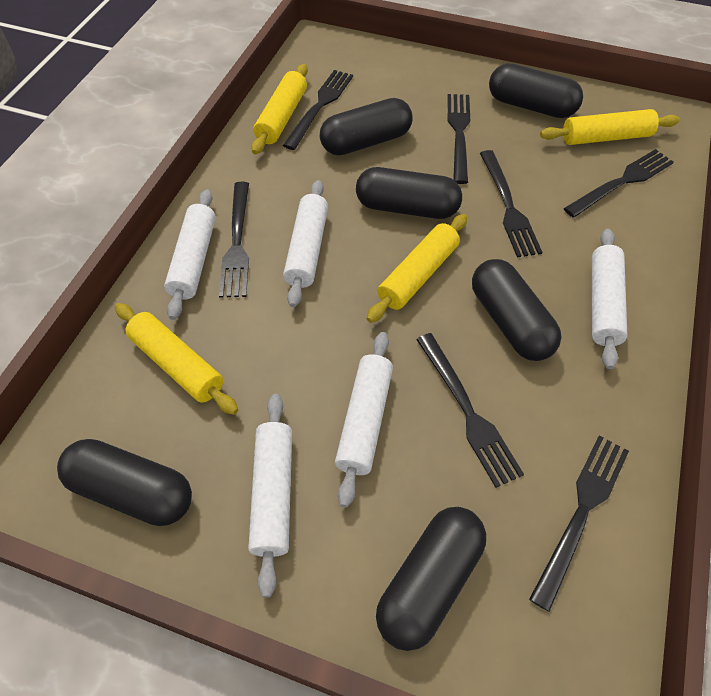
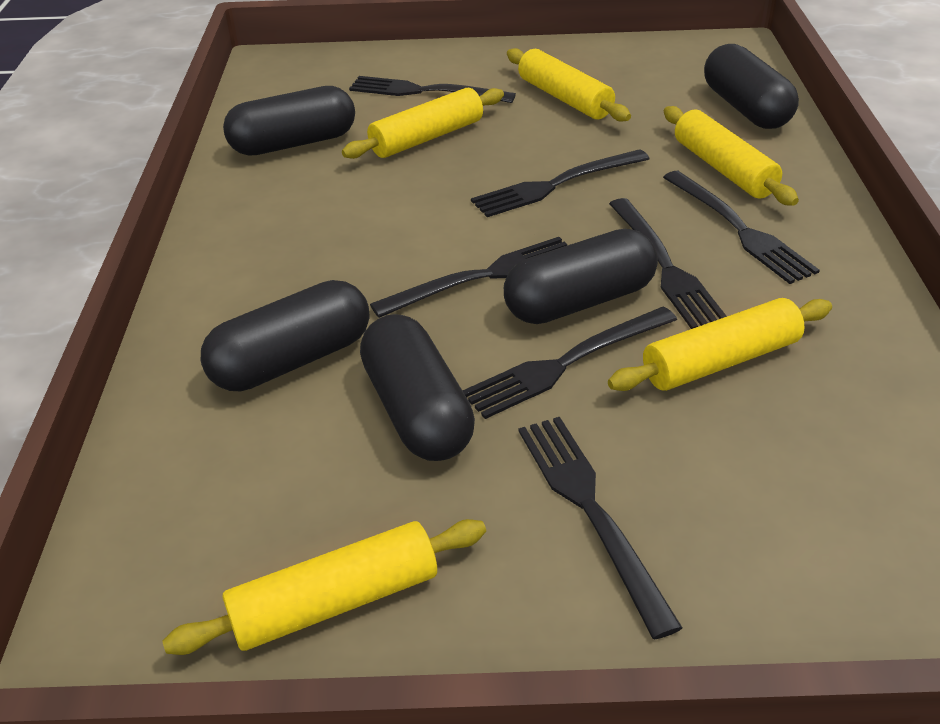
black capsule: 6 -> 5
white rolling pin: 5 -> 0
yellow rolling pin: 4 -> 5

